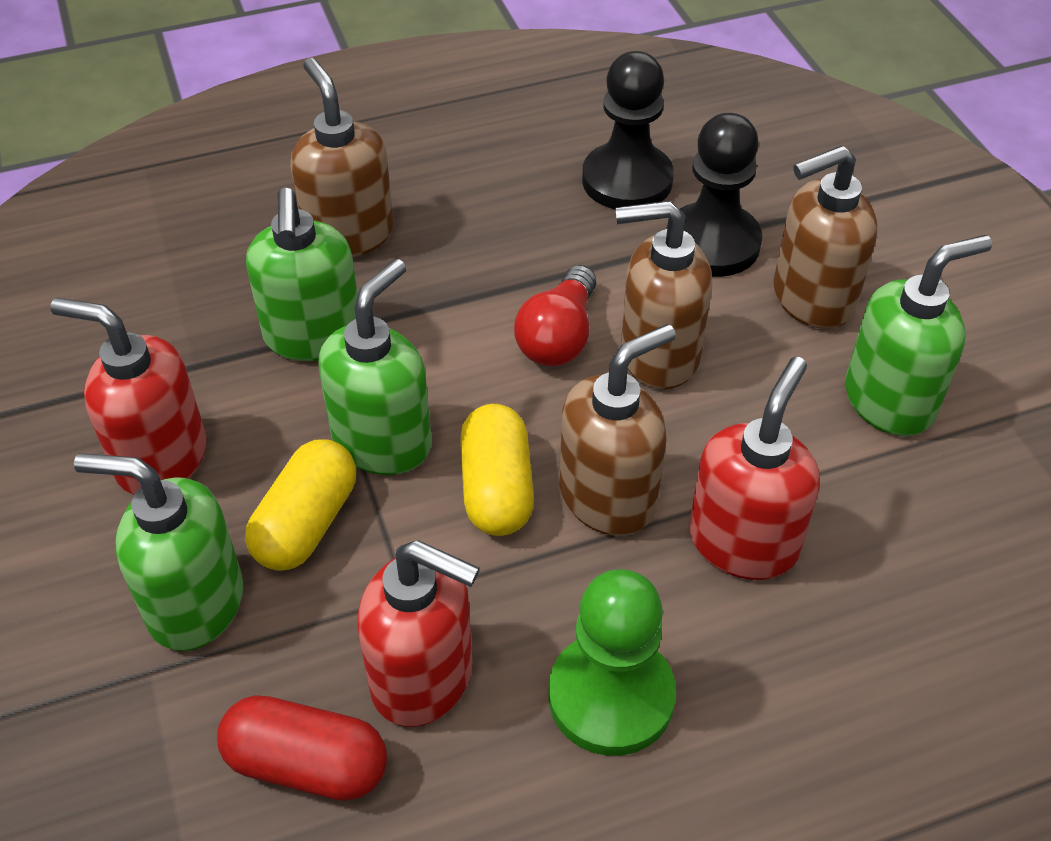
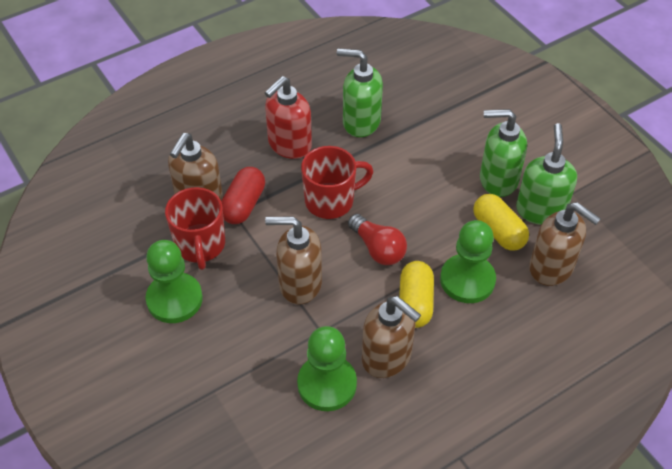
black pawn: 2 -> 0
green pawn: 1 -> 3
green soap dispenser: 4 -> 3
red mug: 0 -> 2
red soap dispenser: 3 -> 1

